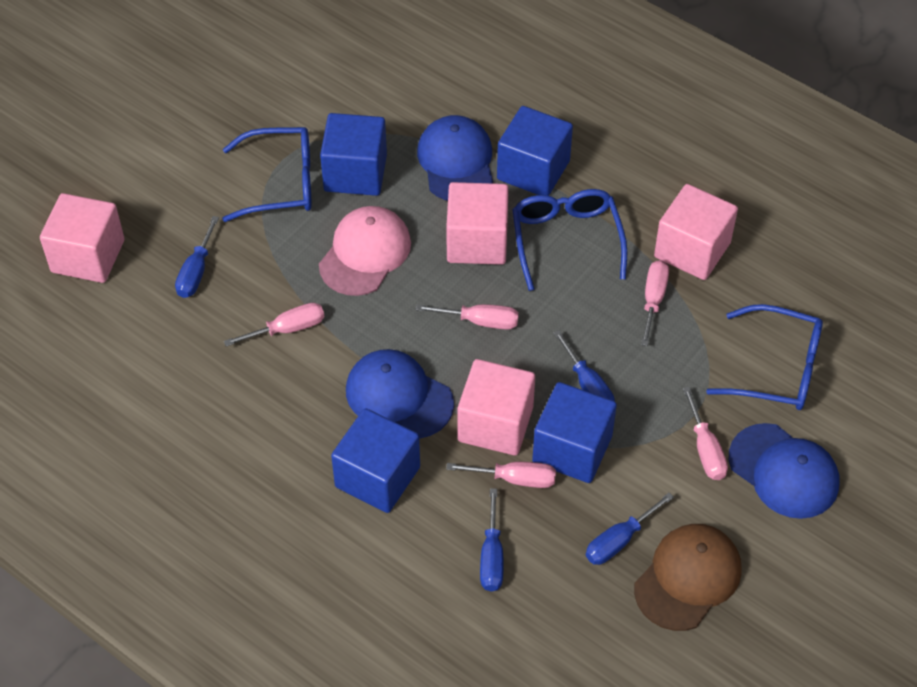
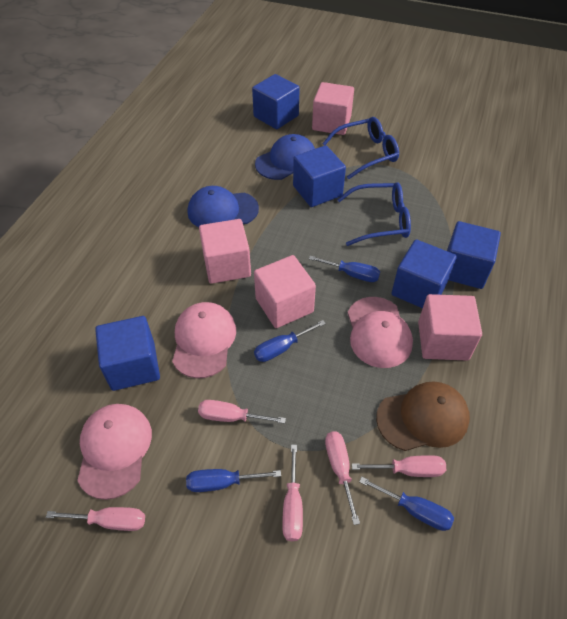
blue cap: 3 -> 2
blue cube: 4 -> 5
blue glasses: 3 -> 2
pink cap: 1 -> 3

